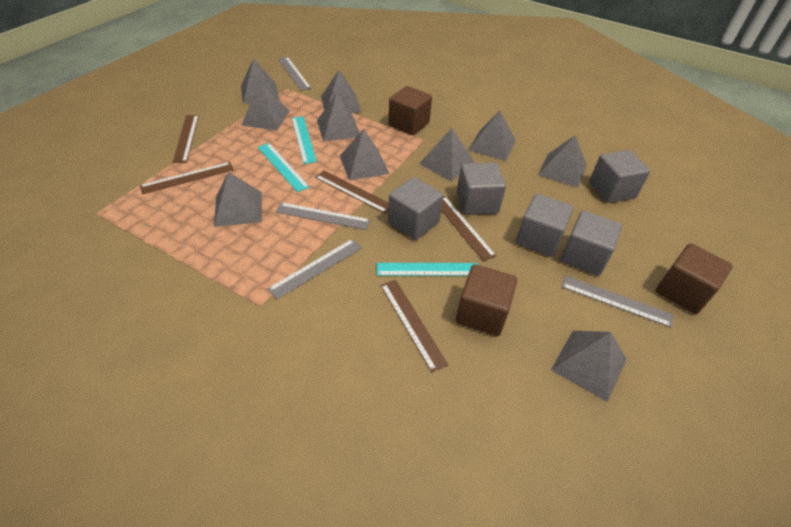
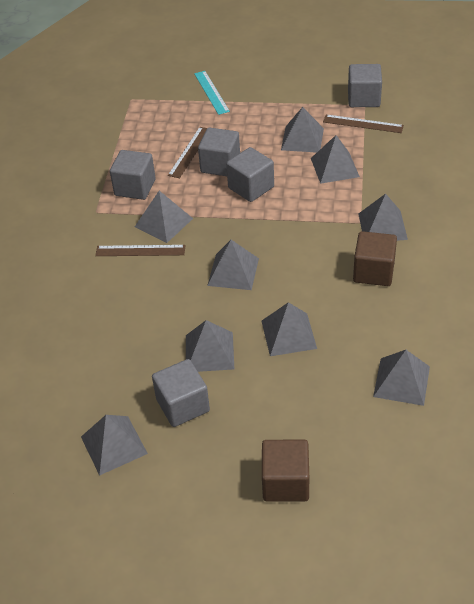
brown cube: 3 -> 2
brown ruler: 5 -> 3
grey pyramid: 10 -> 9
grey ruler: 4 -> 0
turquoise ruler: 3 -> 1

